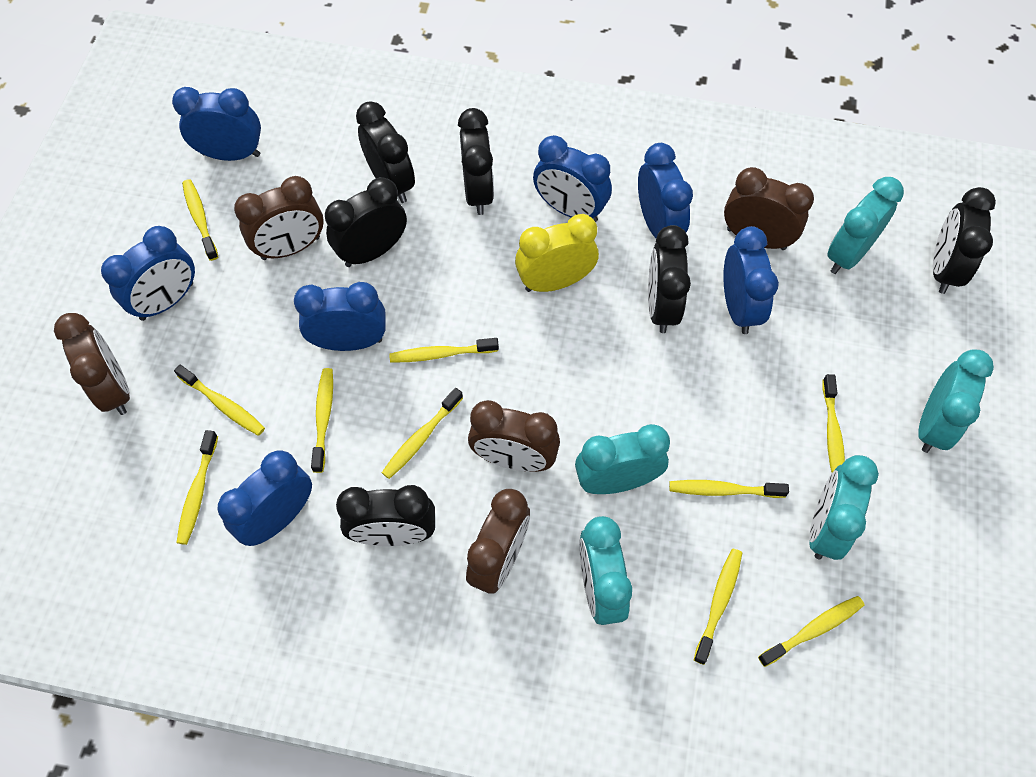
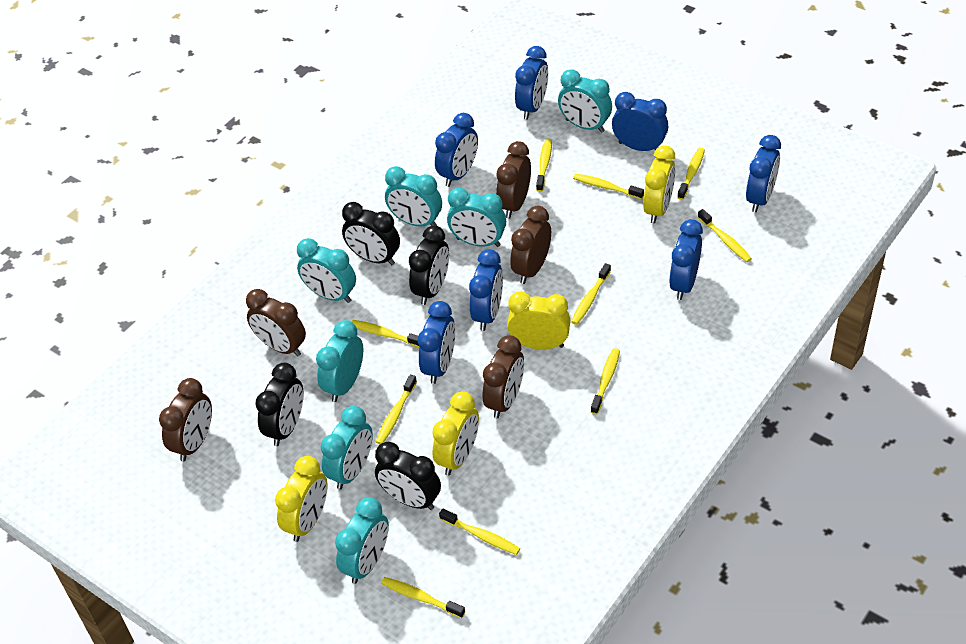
black clock: 6 -> 4
turquoise clock: 5 -> 7
yellow clock: 1 -> 4

